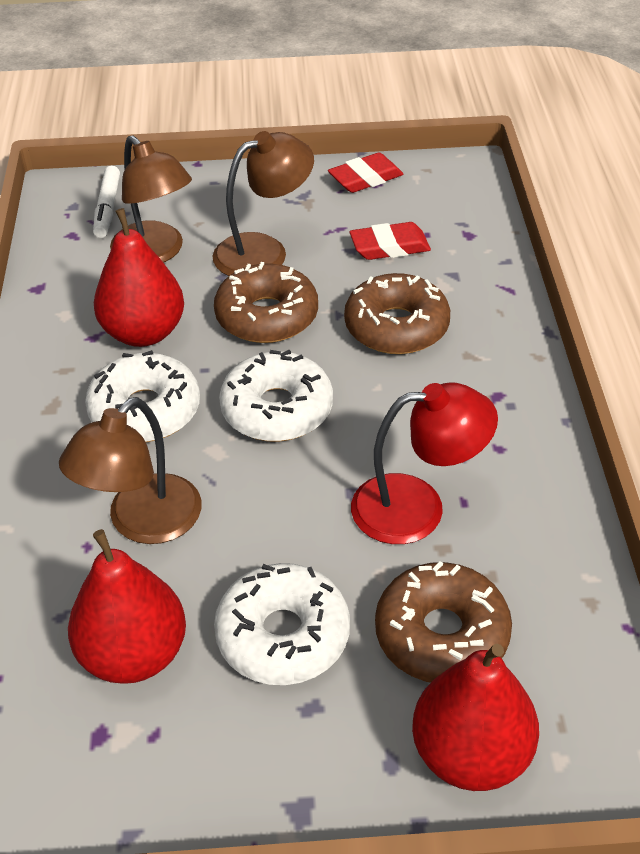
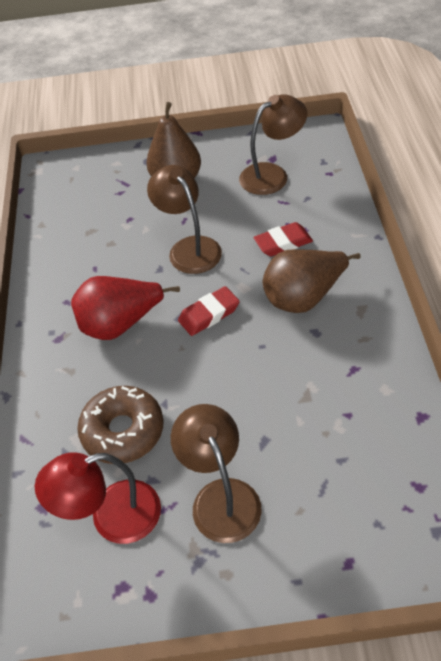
brown donut: 3 -> 1
brown pear: 0 -> 2
red pear: 3 -> 1
white donut: 3 -> 0
white marker: 1 -> 0

